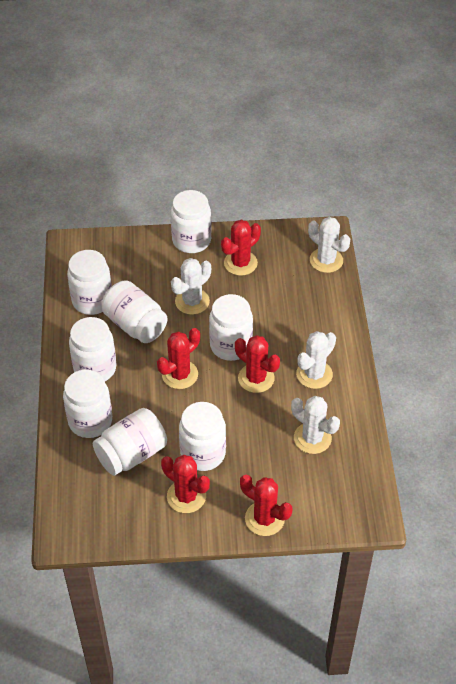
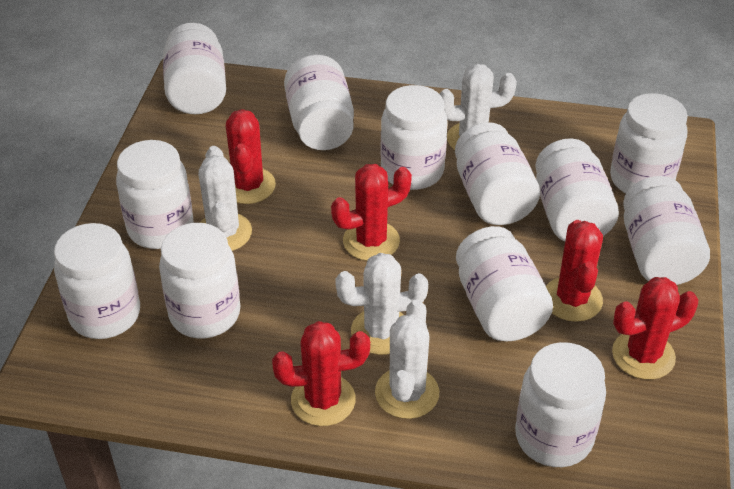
white jar: 8 -> 12

